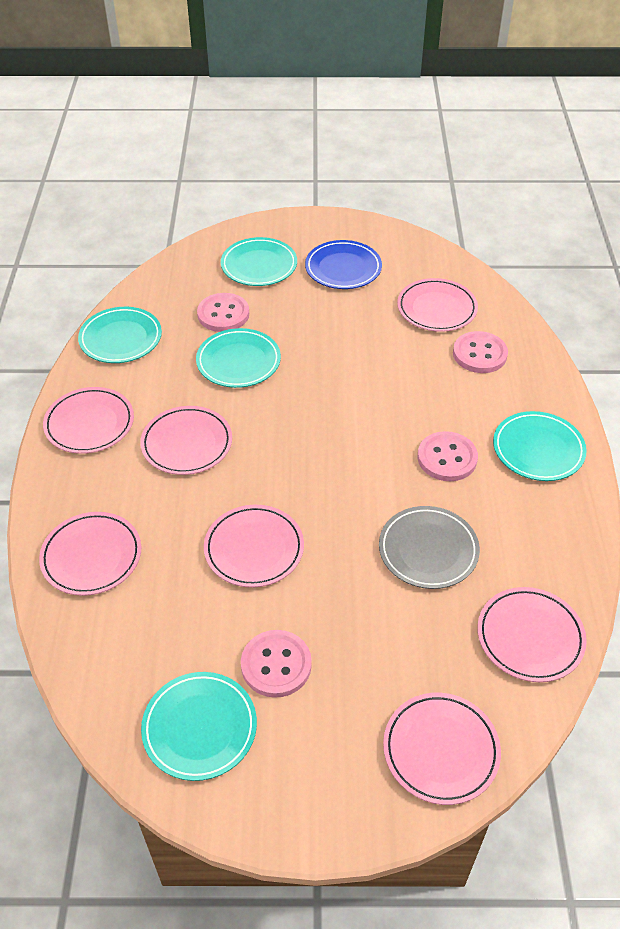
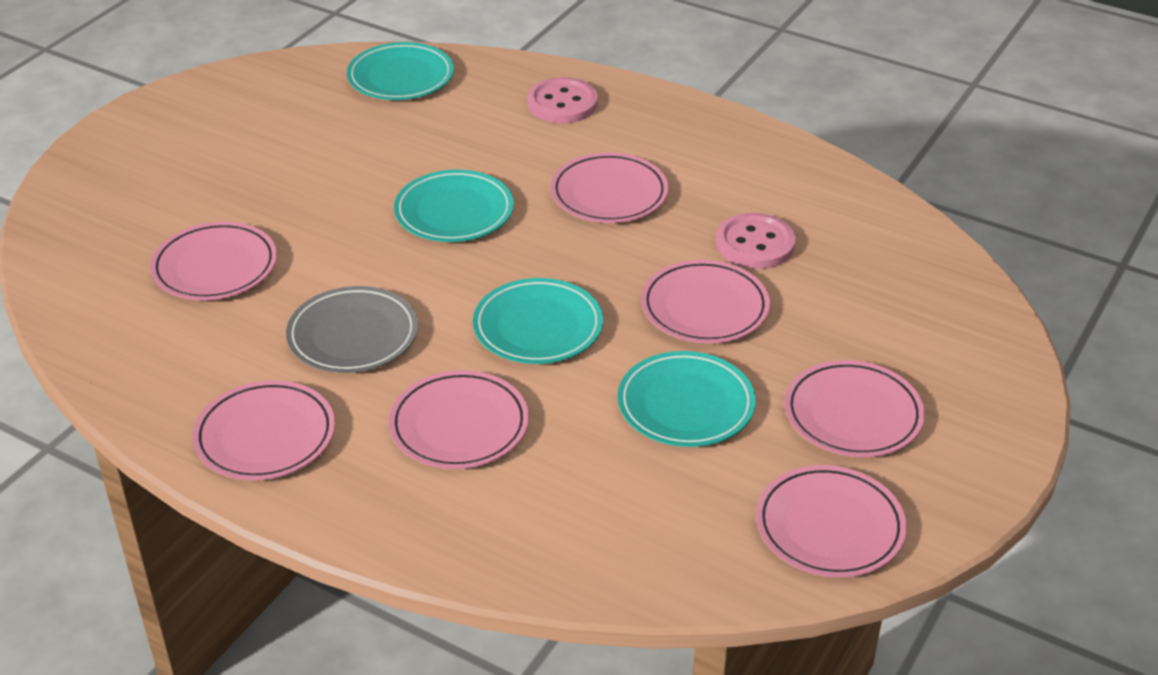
blue plate: 1 -> 0
pink button: 4 -> 2
turquoise plate: 5 -> 4

